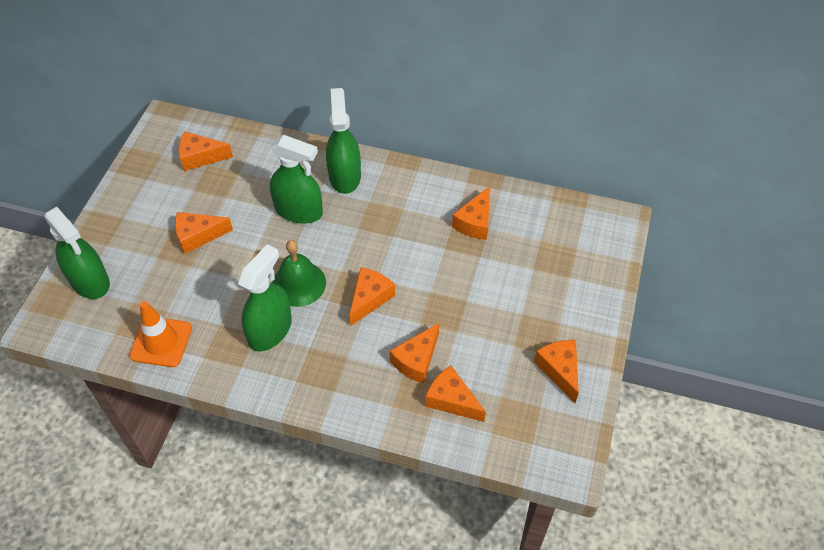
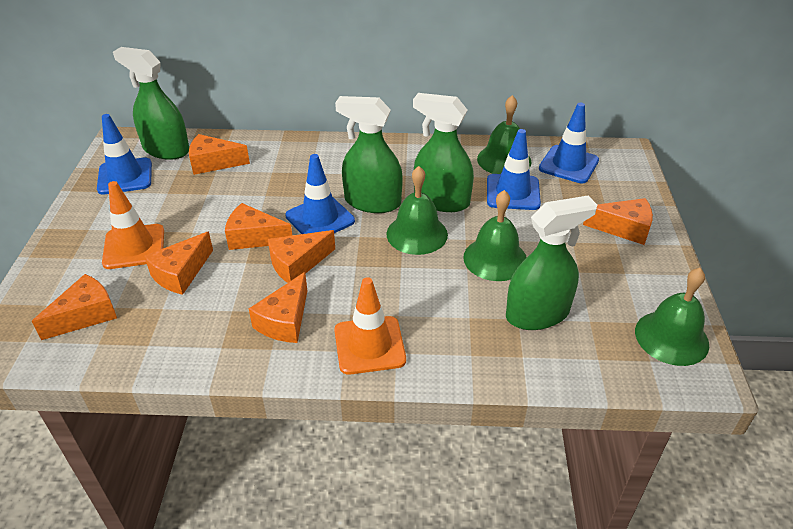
blue traffic cone: 0 -> 4
green bell: 1 -> 4
orange traffic cone: 1 -> 2

